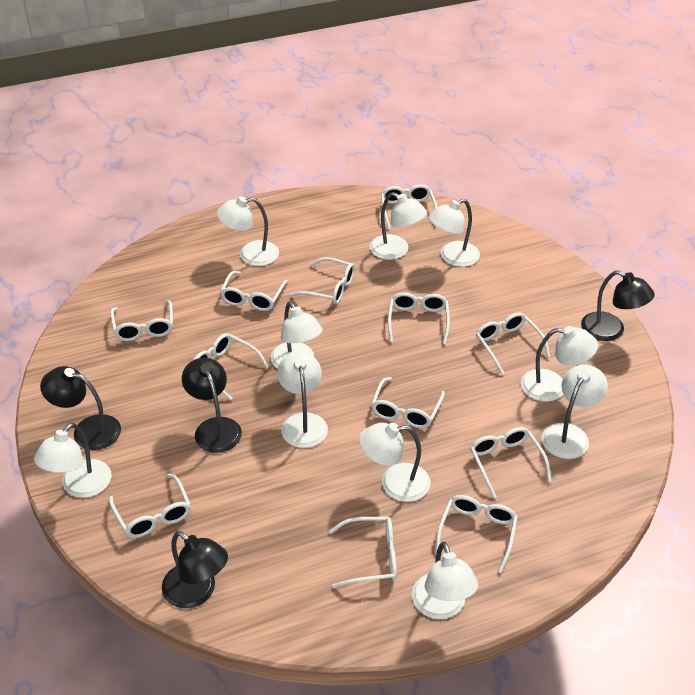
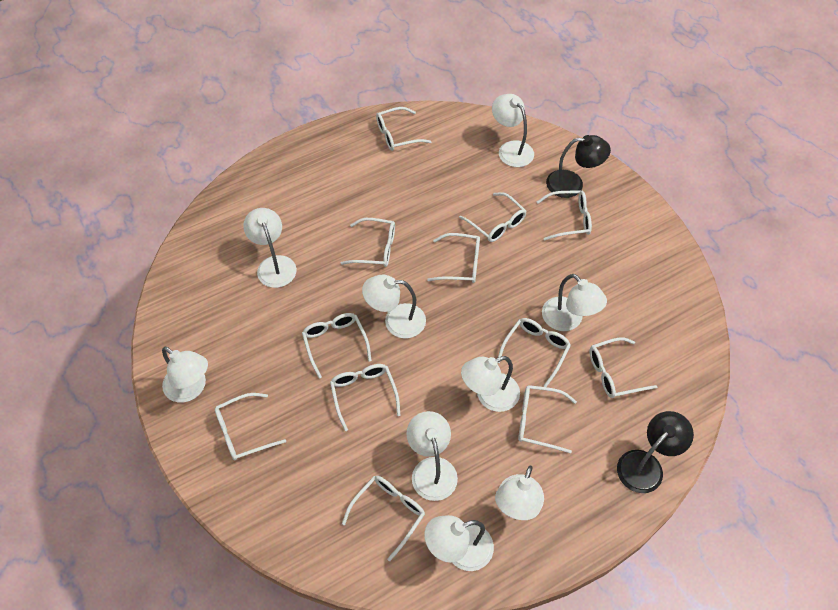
black lamp: 4 -> 2
white lamp: 10 -> 9

